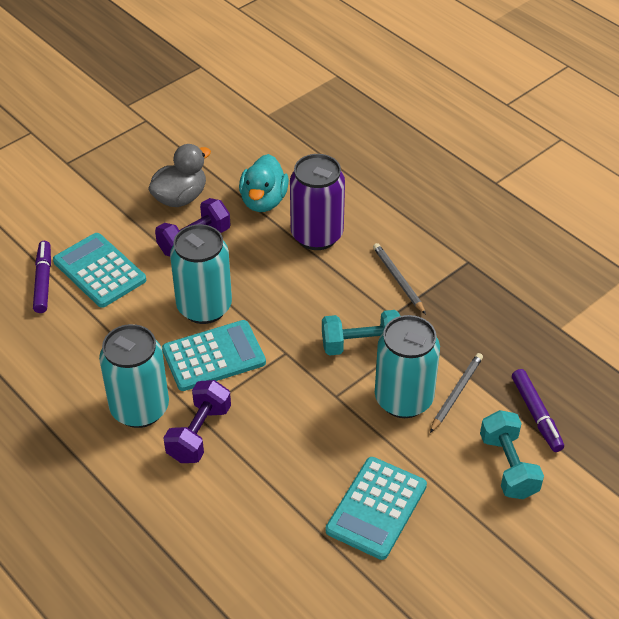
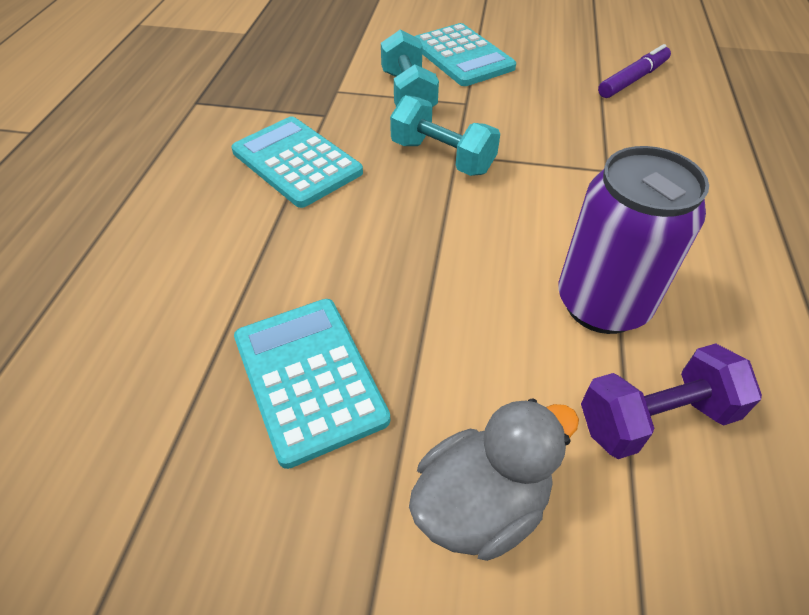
grey pencil: 2 -> 0
purple dumbbell: 2 -> 1
purple marker: 2 -> 1
turquoise can: 3 -> 0
turquoise duck: 1 -> 0

